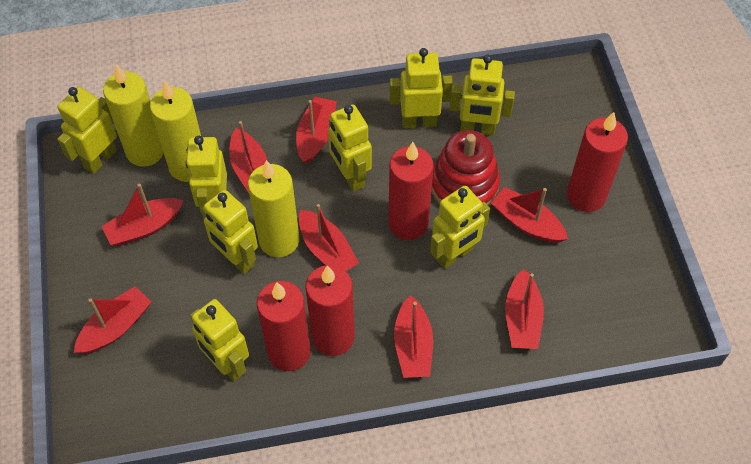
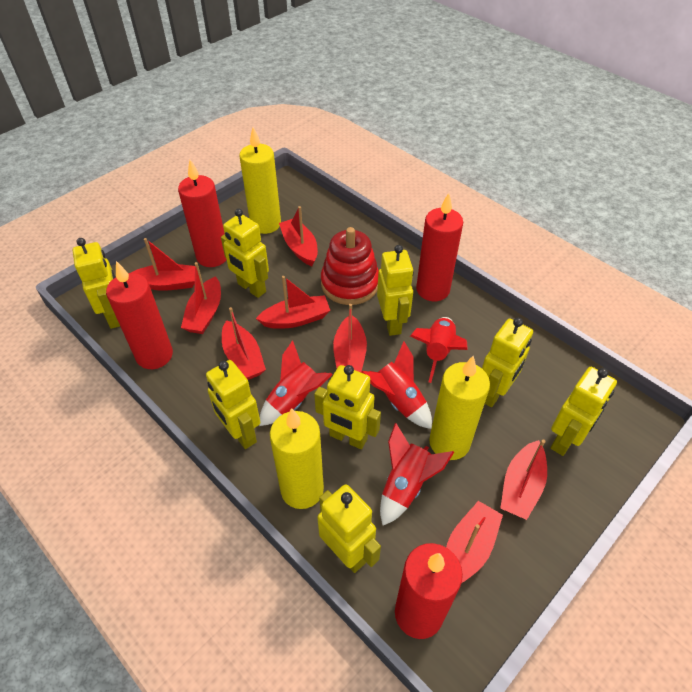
red rocket: 0 -> 4

